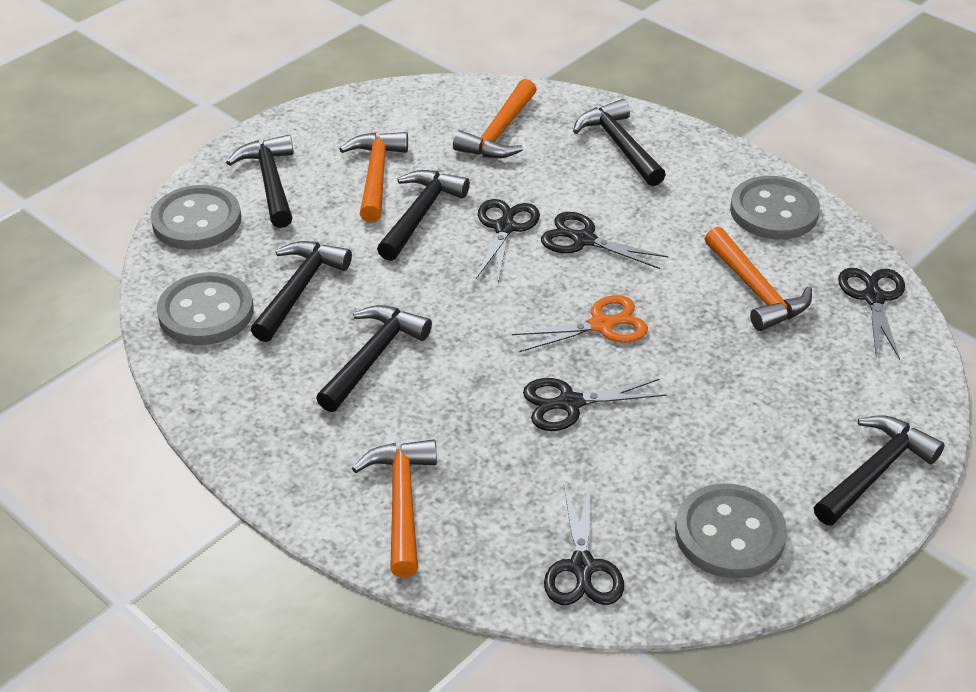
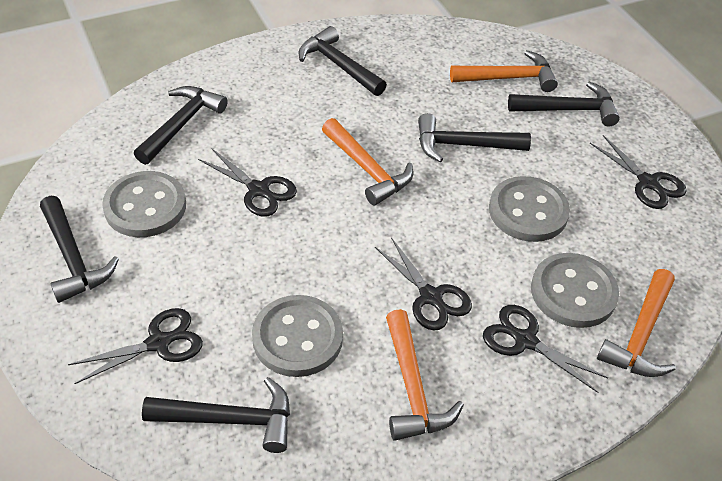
orange scissors: 1 -> 0

